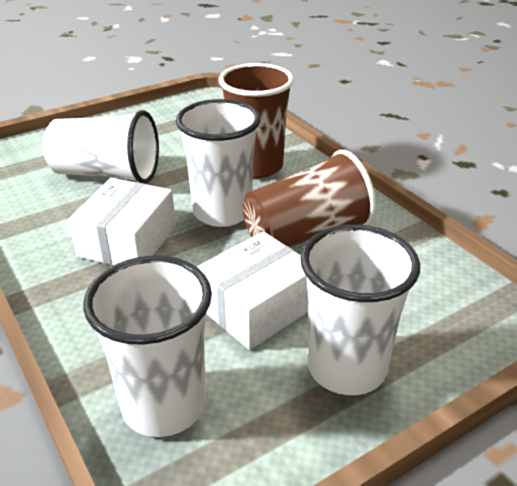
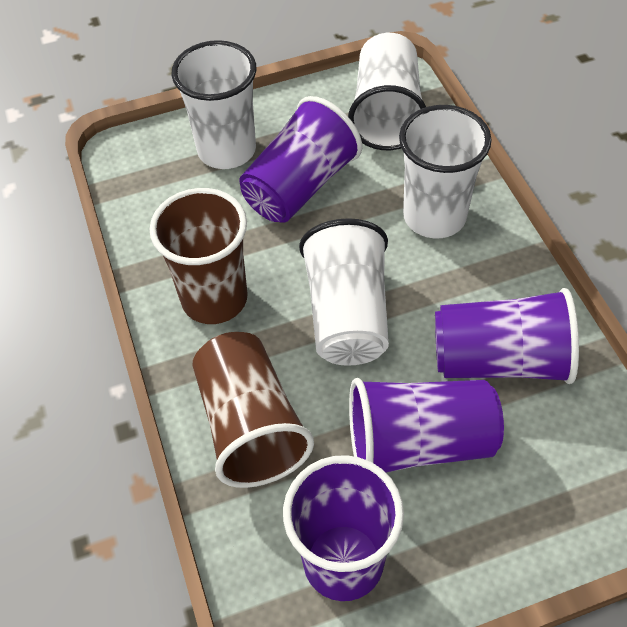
purple cup: 0 -> 4
white box: 2 -> 0

